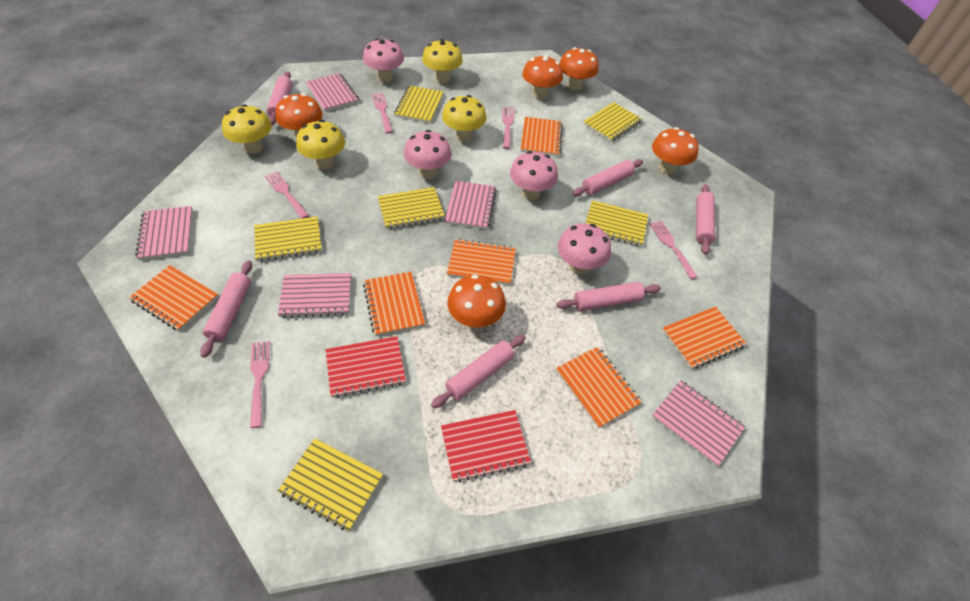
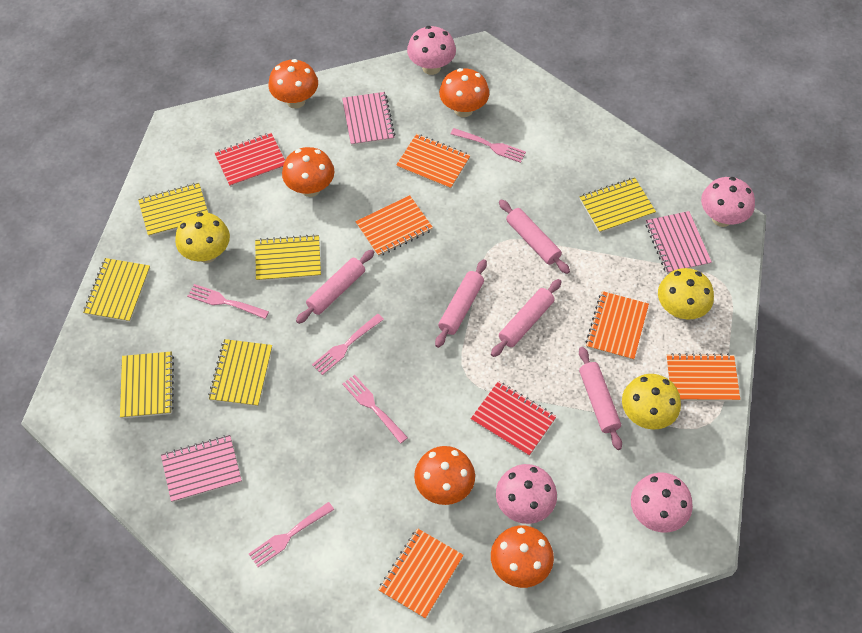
orange notebook: 6 -> 5
pink notebook: 5 -> 3
pink rolling pin: 6 -> 5
yellow mushroom: 4 -> 3

